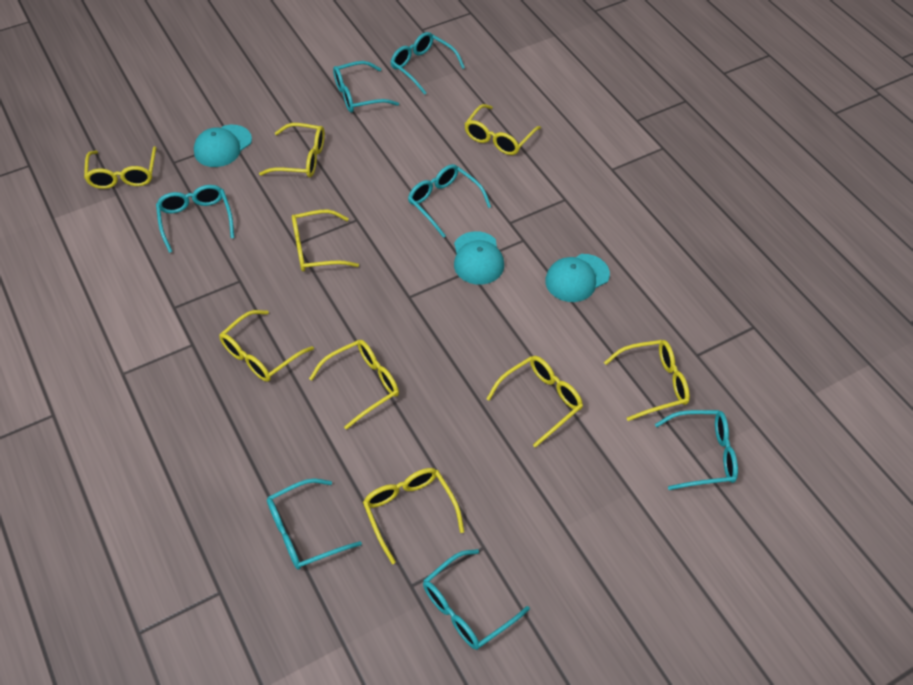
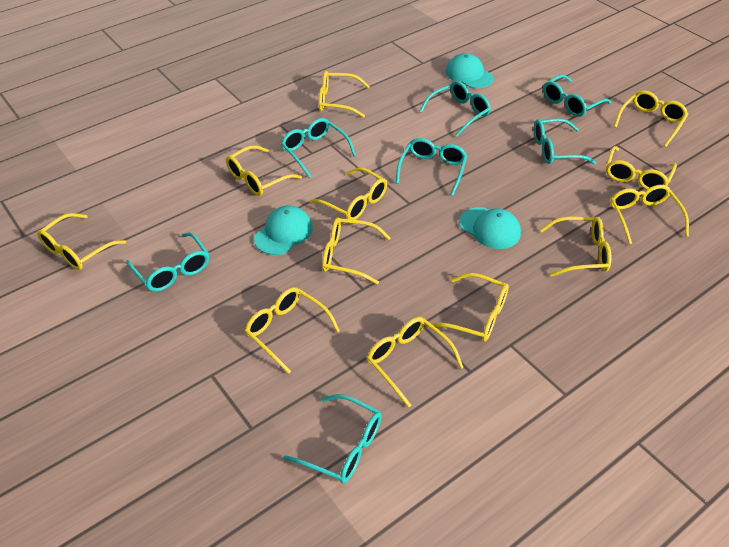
yellow glasses: 9 -> 12

